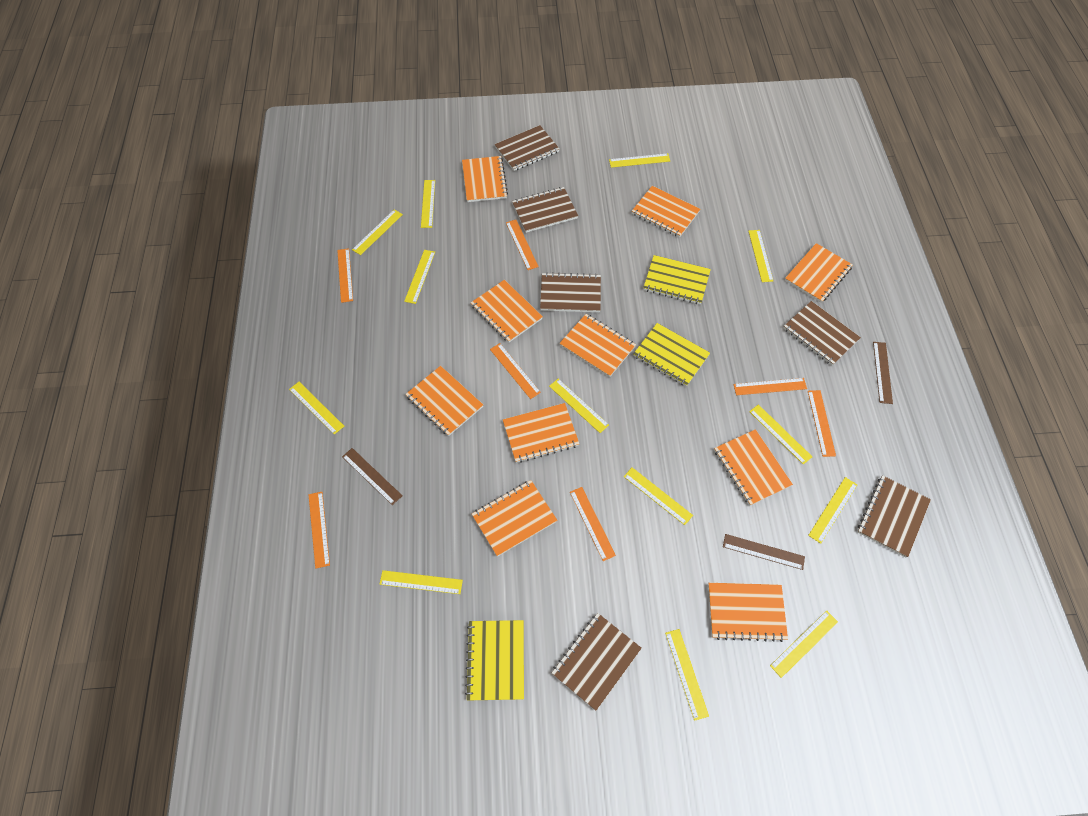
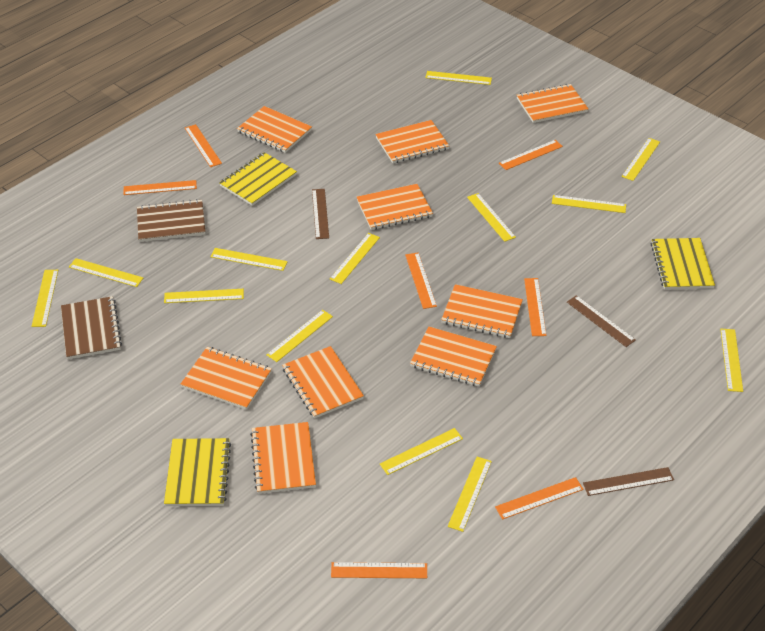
brown notebook: 6 -> 2
orange notebook: 10 -> 9

